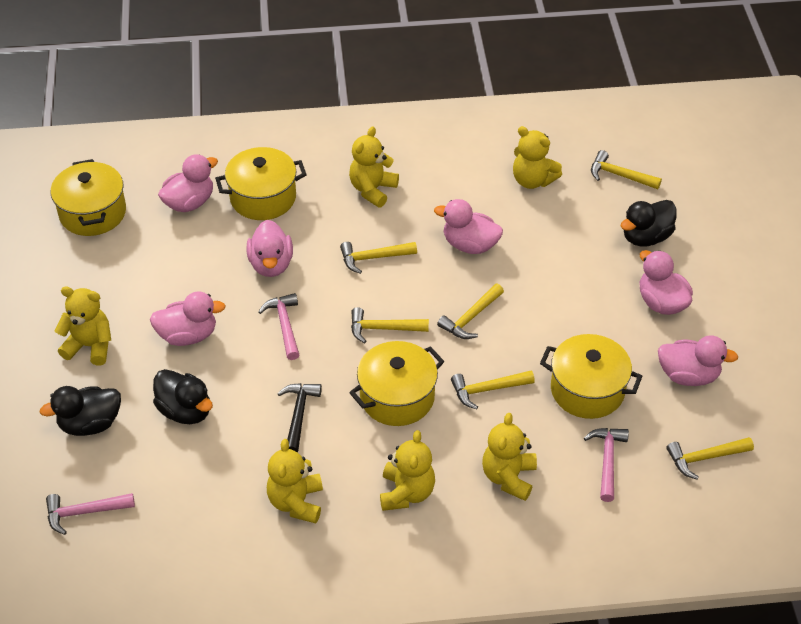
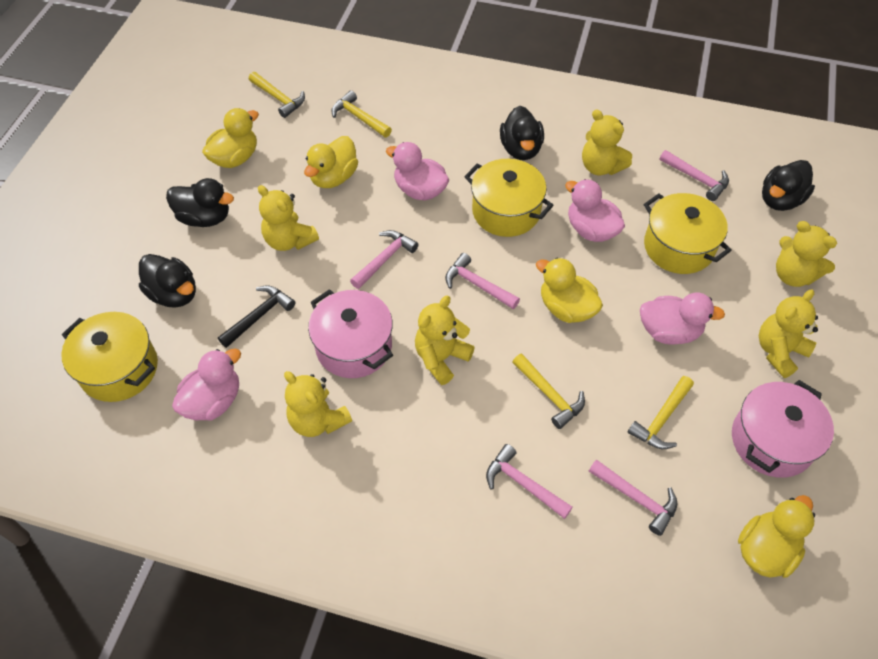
black duck: 3 -> 4
pink duck: 6 -> 4
pink hammer: 3 -> 5
pink pot: 0 -> 2
yellow duck: 0 -> 4
yellow hammer: 6 -> 4
yellow pot: 4 -> 3

